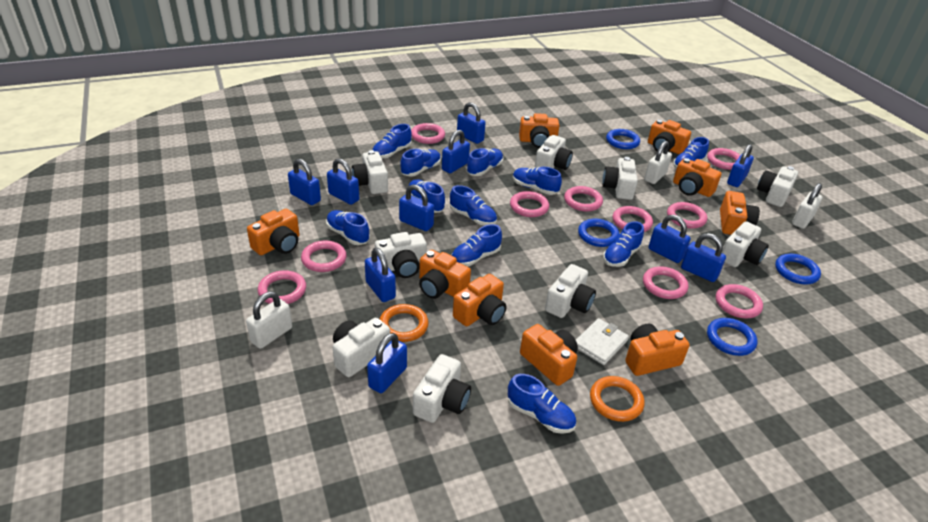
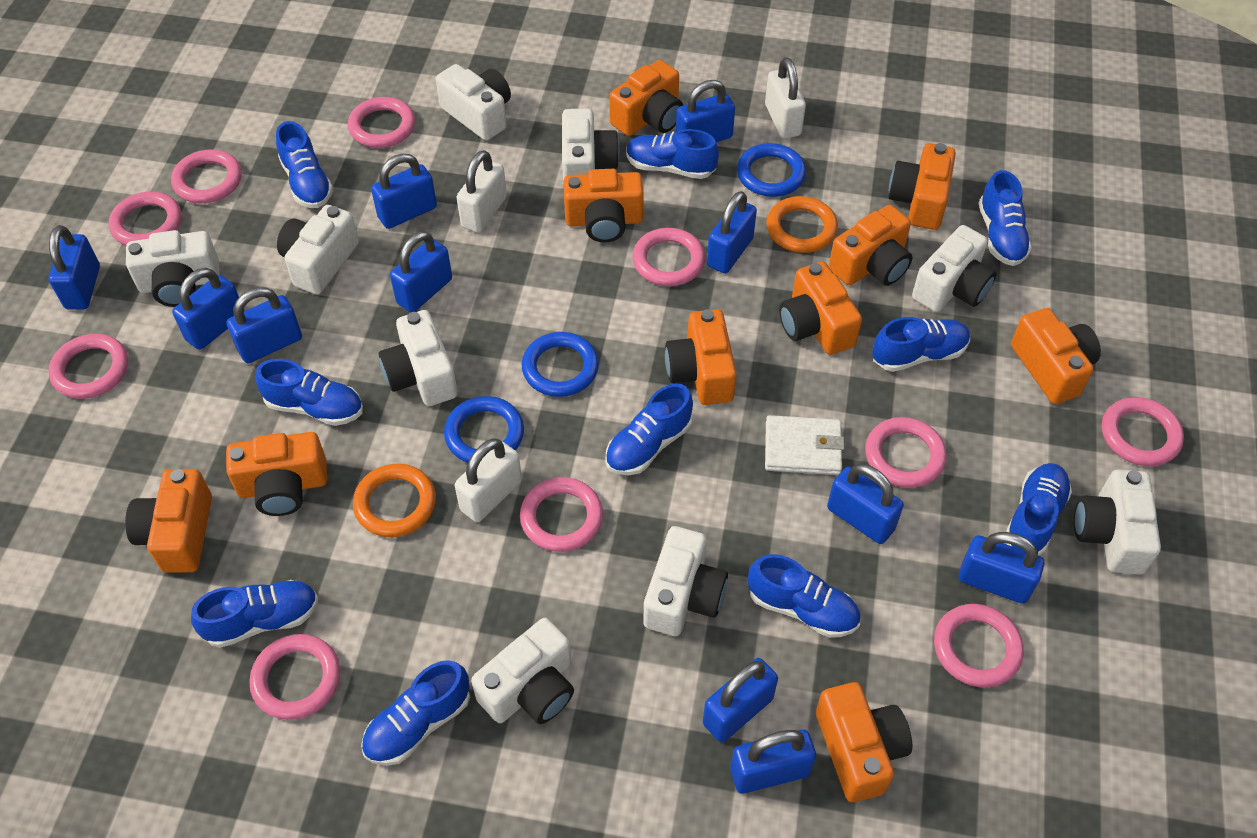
blue padlock: 10 -> 11
blue ring: 4 -> 3
blue shoe: 11 -> 10
orange camera: 9 -> 10

